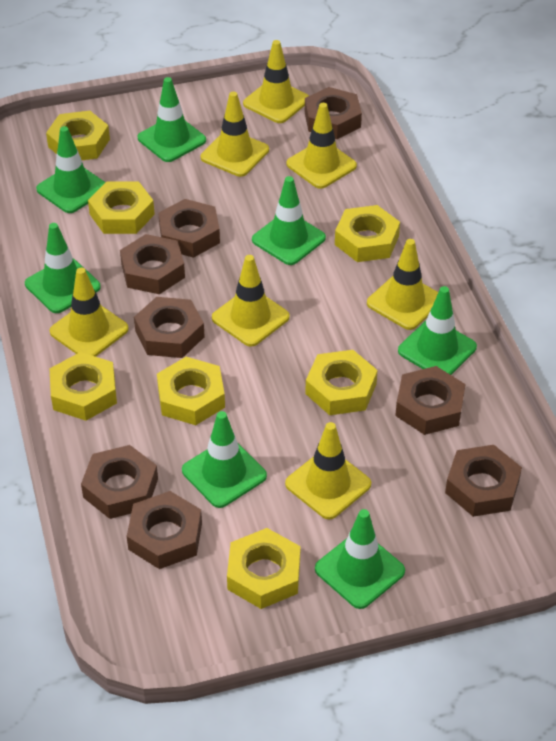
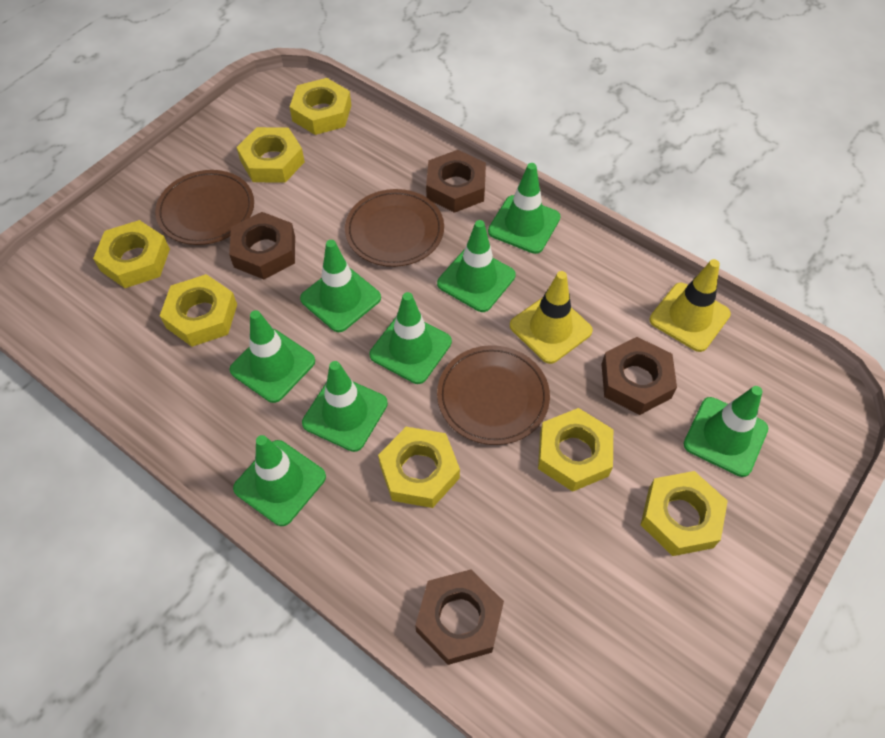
brown nut: 8 -> 4
brown plate: 0 -> 3
green traffic cone: 7 -> 8
yellow traffic cone: 7 -> 2

